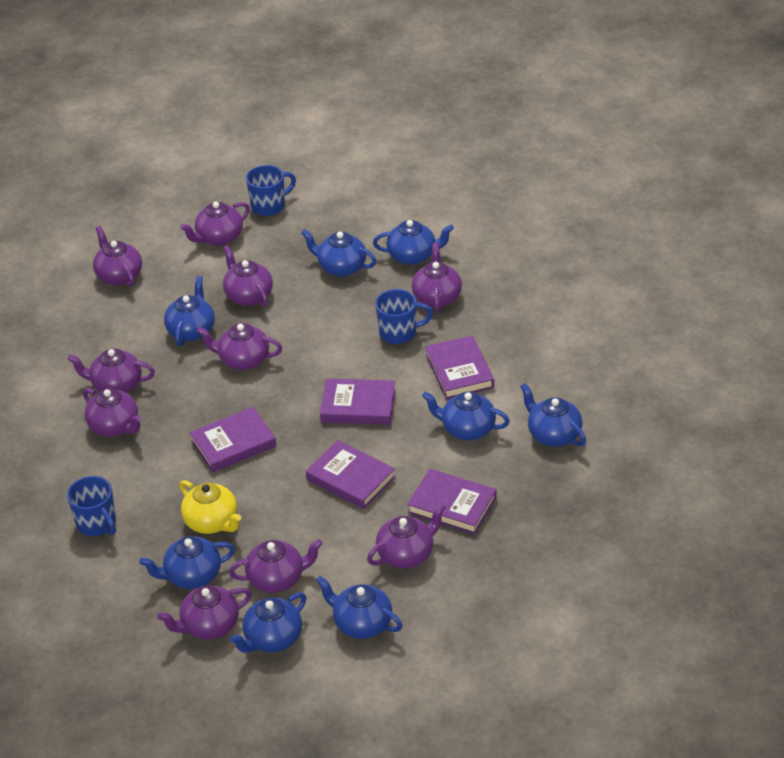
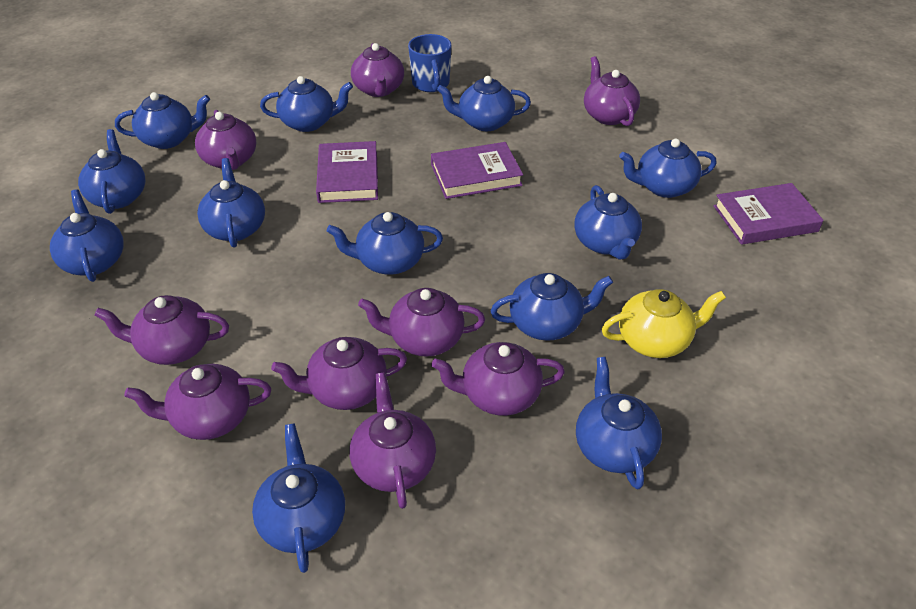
blue mug: 3 -> 1
blue teapot: 8 -> 12
purple book: 5 -> 3
purple teapot: 10 -> 9

